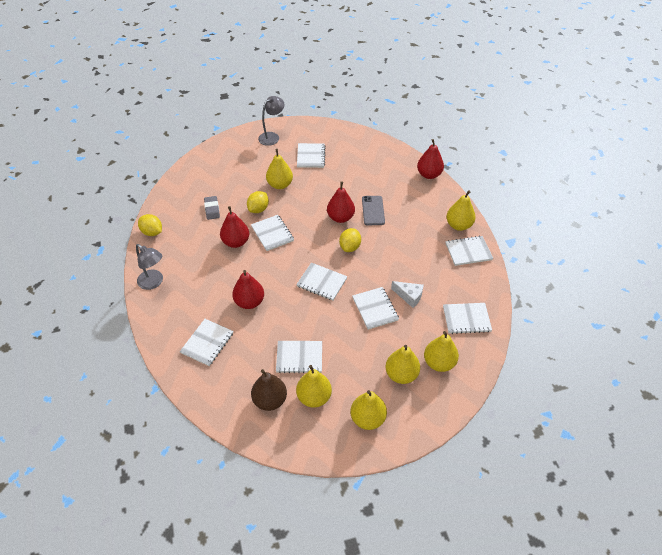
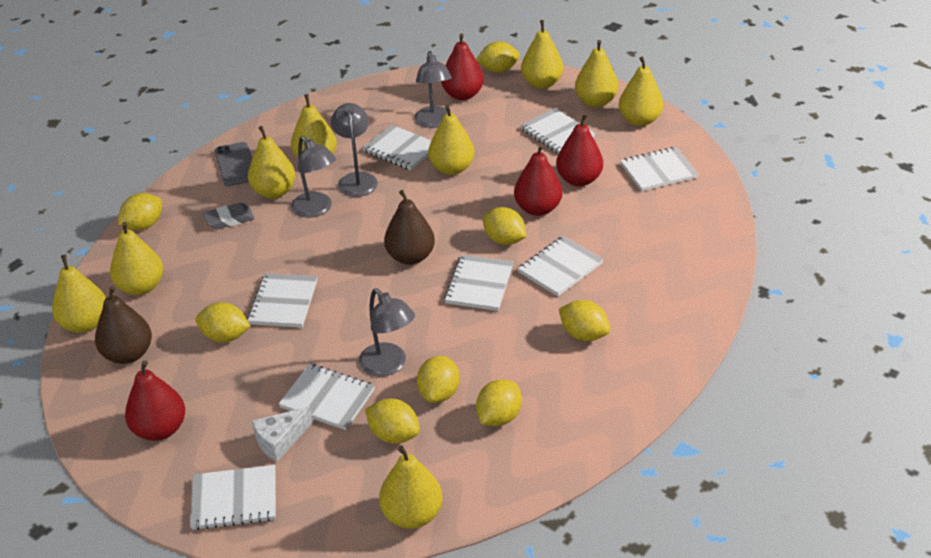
brown pear: 1 -> 2
grey lamp: 2 -> 4
yellow lemon: 3 -> 8
yellow pear: 6 -> 9

